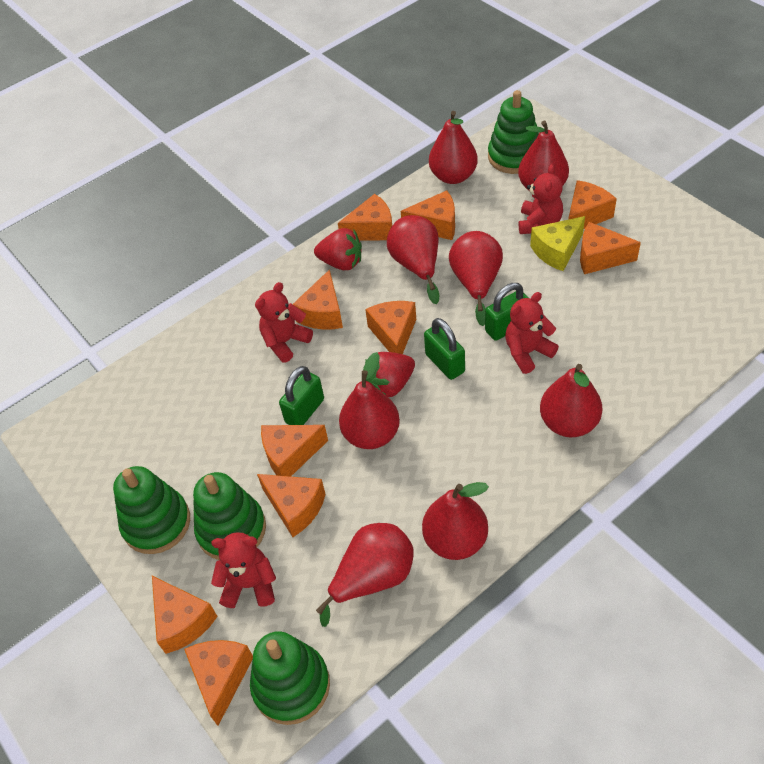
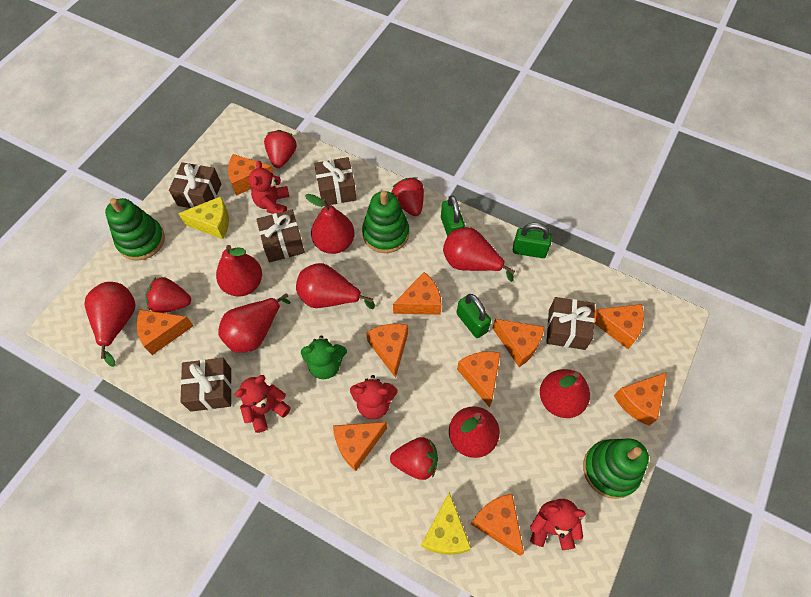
brown gift: 0 -> 5
green stacking toy: 4 -> 3
green teddy bear: 0 -> 1
red strawberry: 2 -> 4
yellow cheese: 1 -> 2

